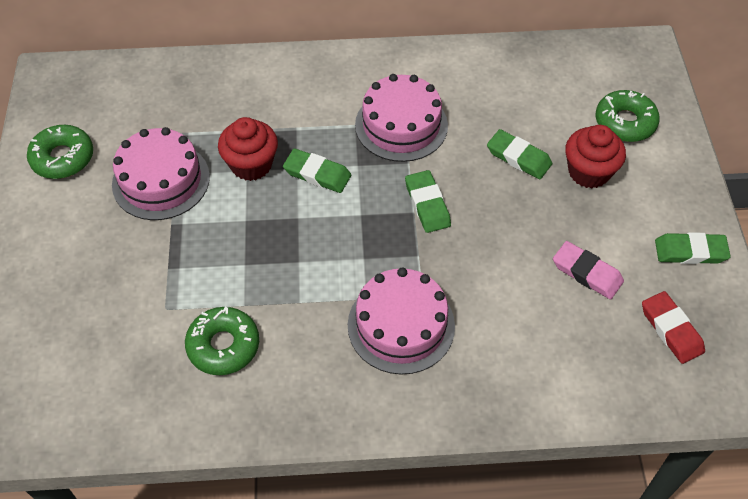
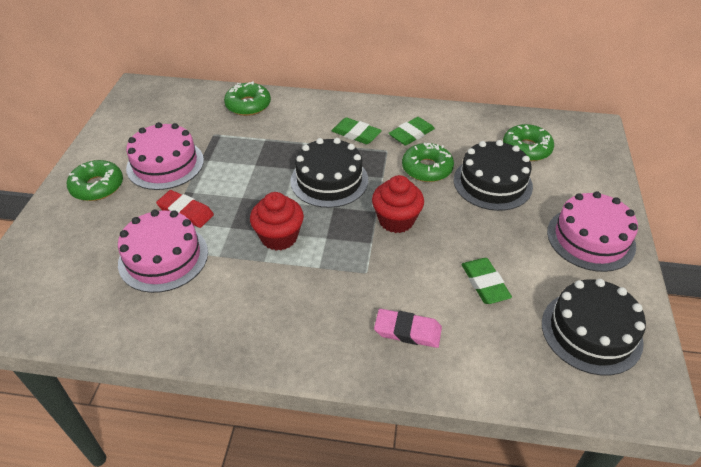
black cake: 0 -> 3
green donut: 3 -> 4
green eraser: 4 -> 3

